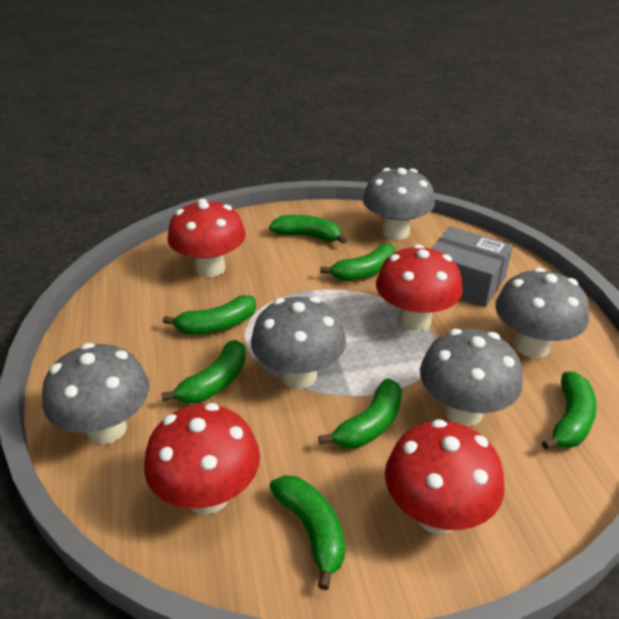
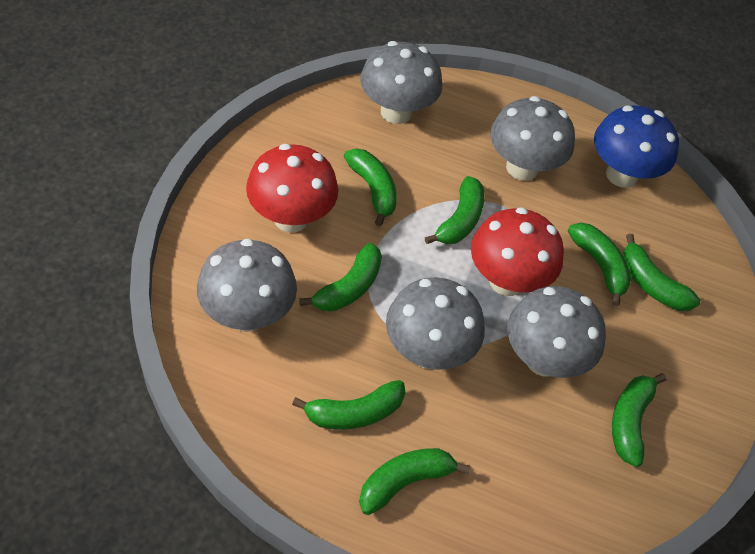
blue mushroom: 0 -> 1
green banana: 7 -> 8
grey box: 1 -> 0
red mushroom: 4 -> 2

